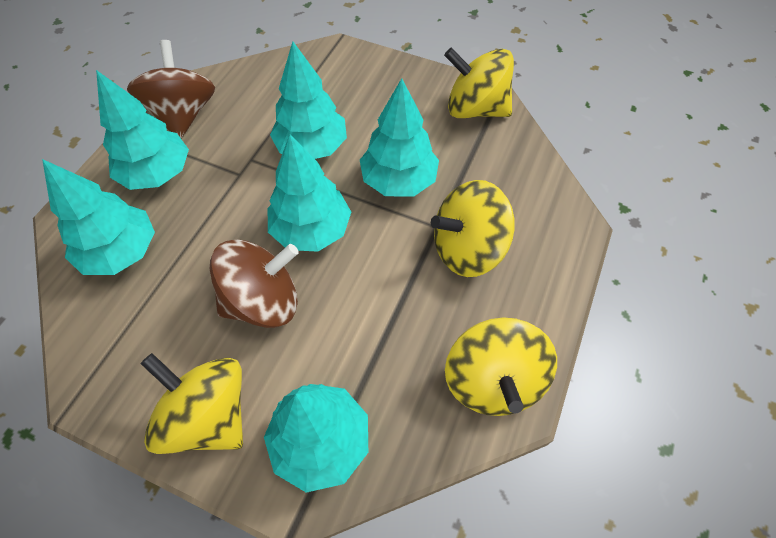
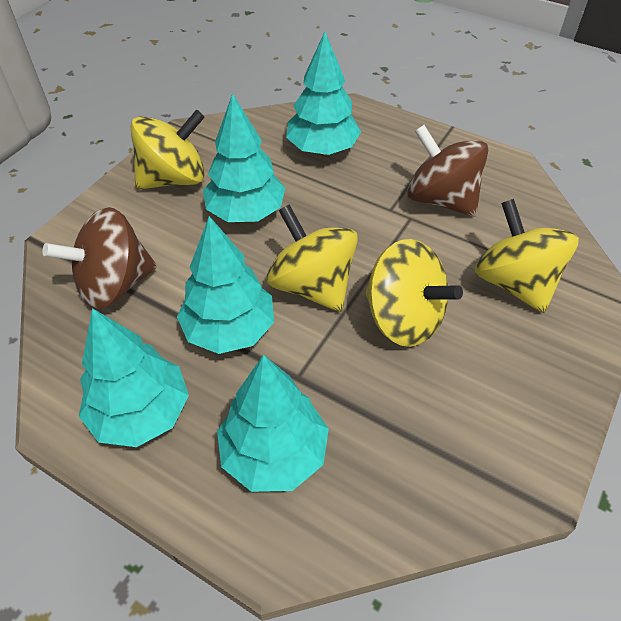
turquoise tree: 6 -> 5

